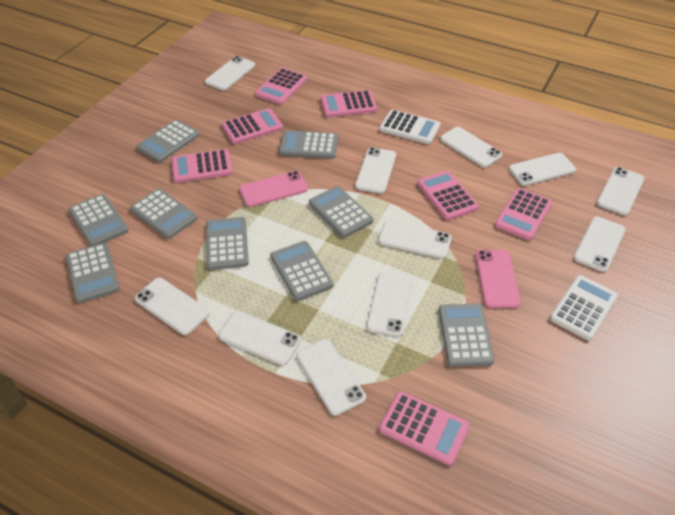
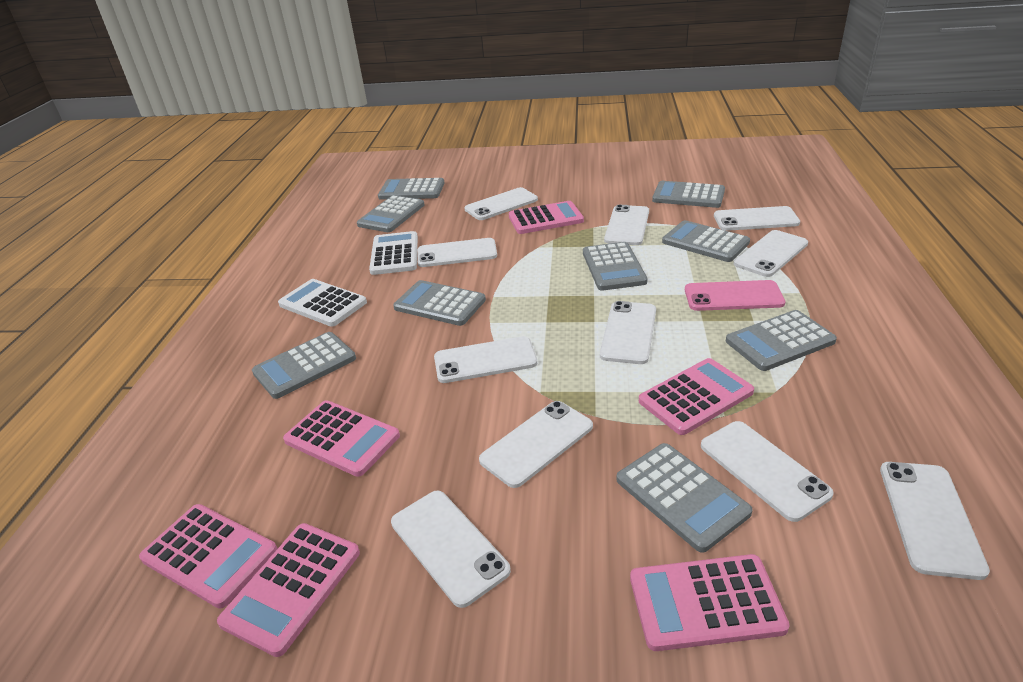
pink calculator: 7 -> 6
pink phone: 2 -> 1

